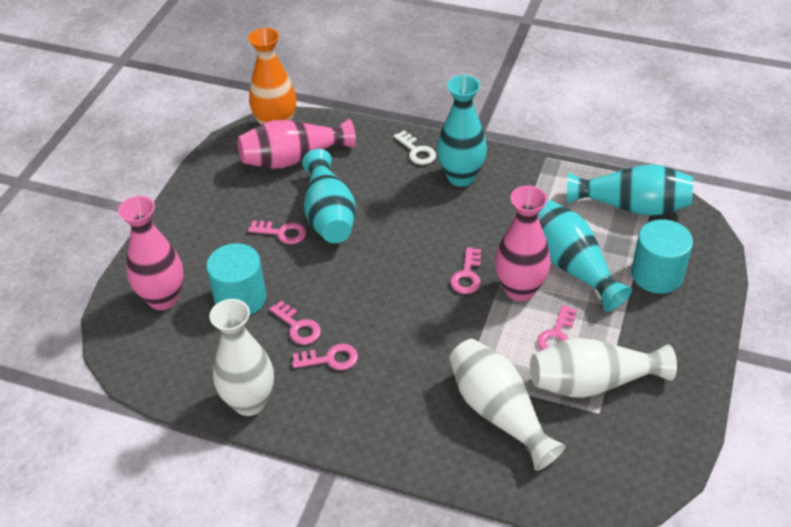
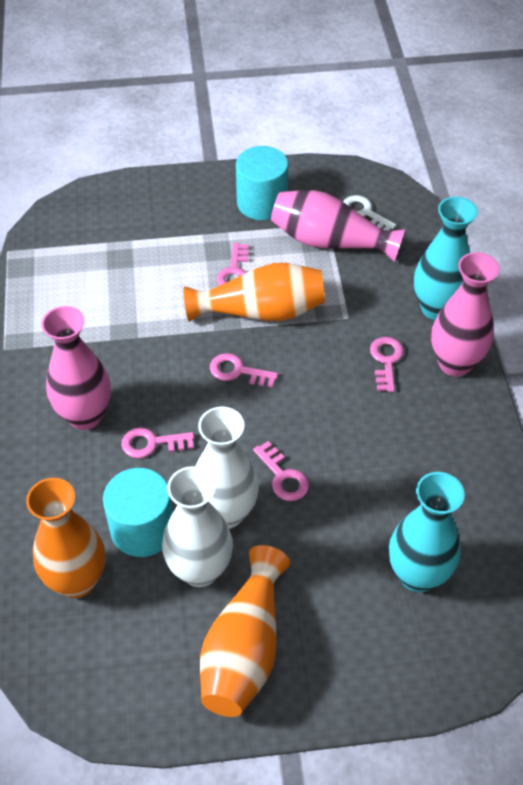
orange vase: 1 -> 3
turquoise vase: 4 -> 2
white vase: 3 -> 2

